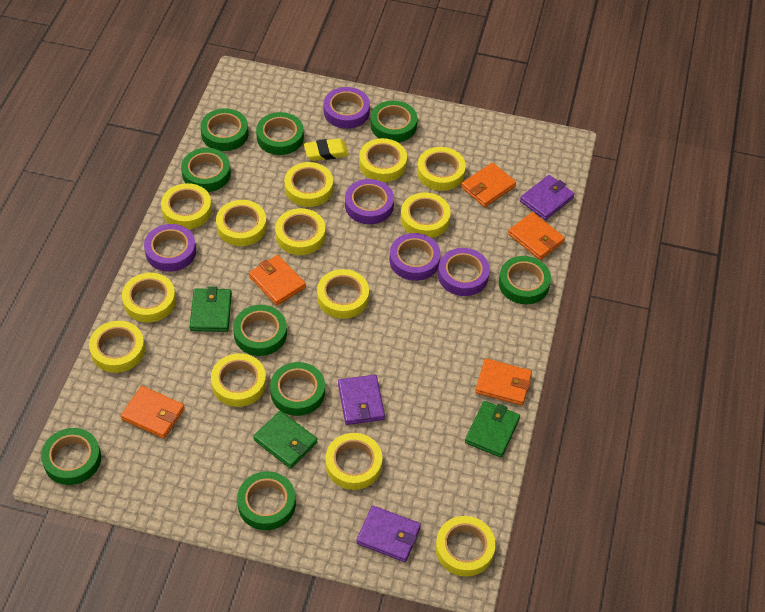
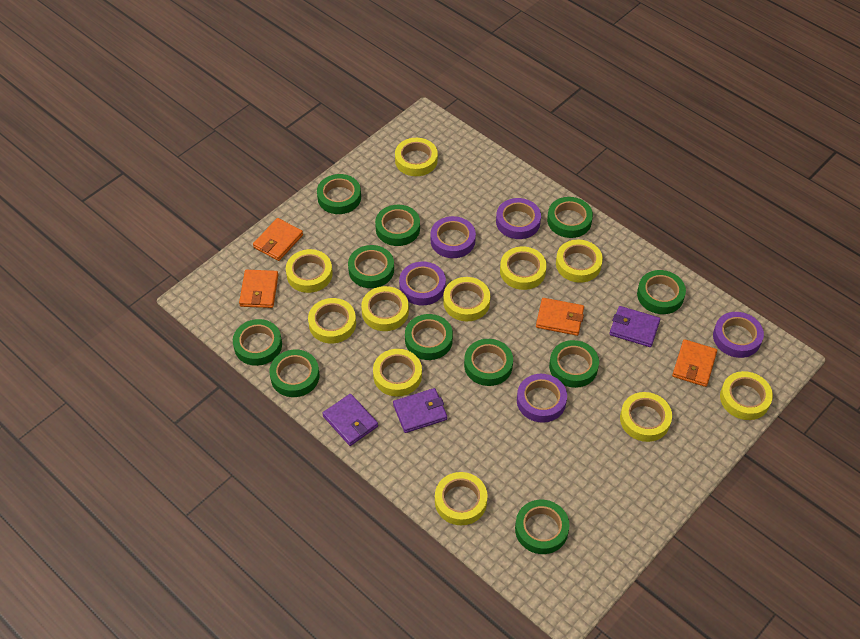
green tape: 9 -> 11
green wallet: 3 -> 0
orange wallet: 5 -> 4
yellow eraser: 1 -> 0
yellow tape: 13 -> 11

